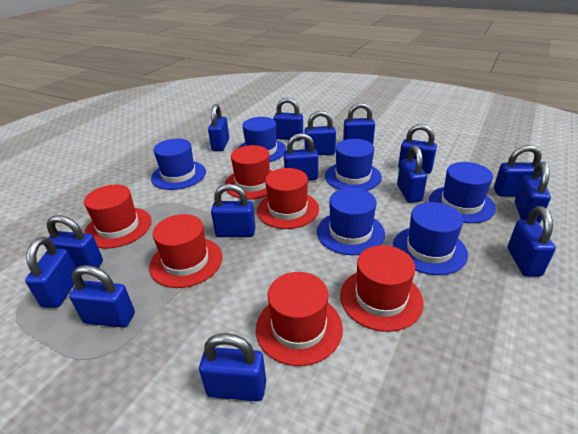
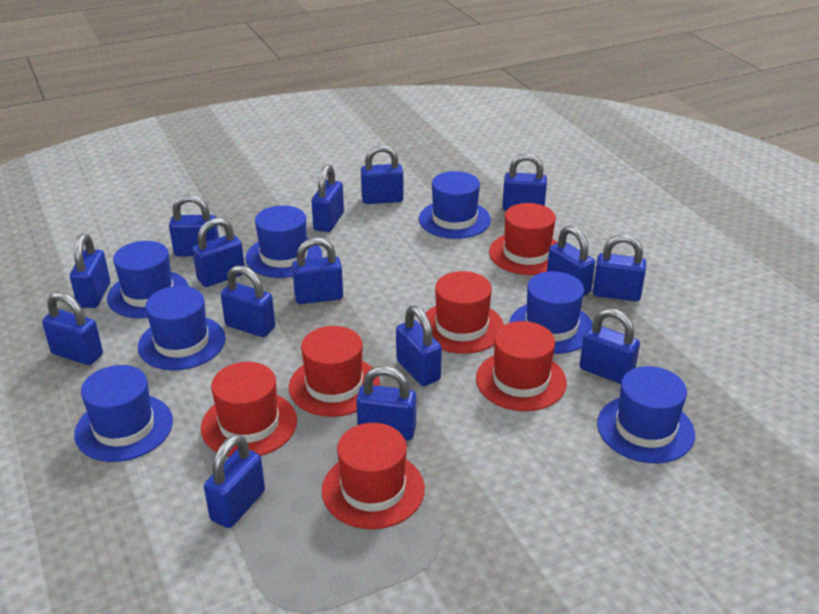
blue hat: 6 -> 7

